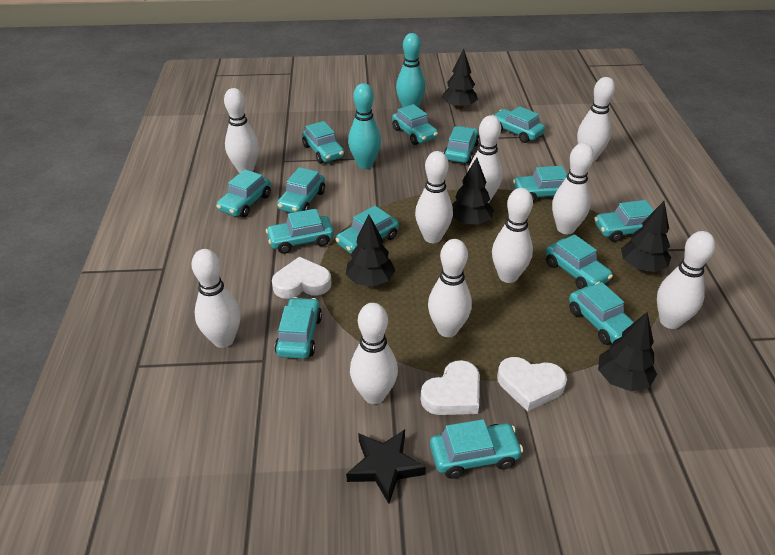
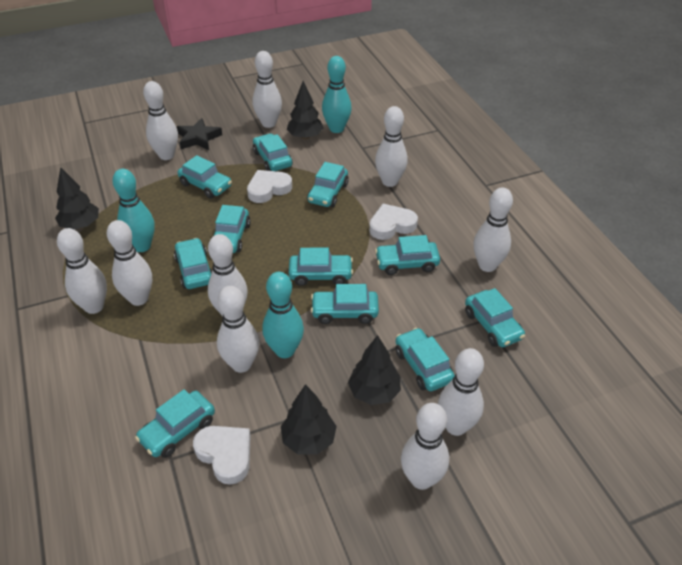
black tree: 5 -> 4
turquoise bowling pin: 2 -> 3
turquoise car: 14 -> 11

